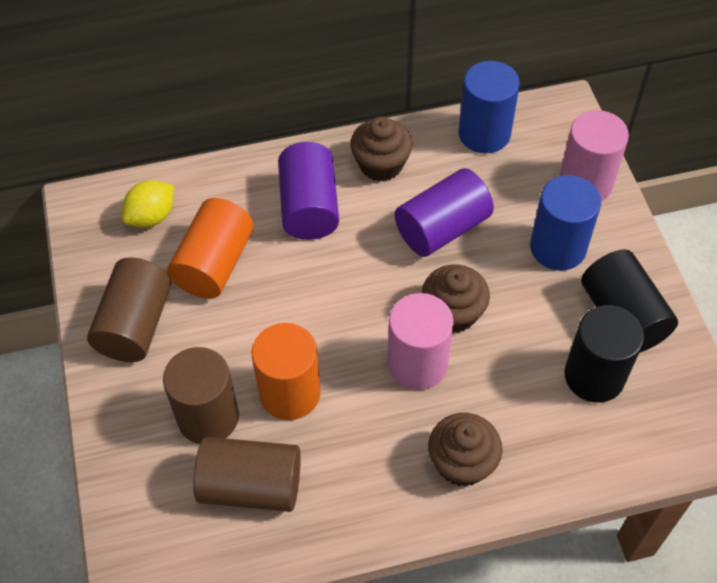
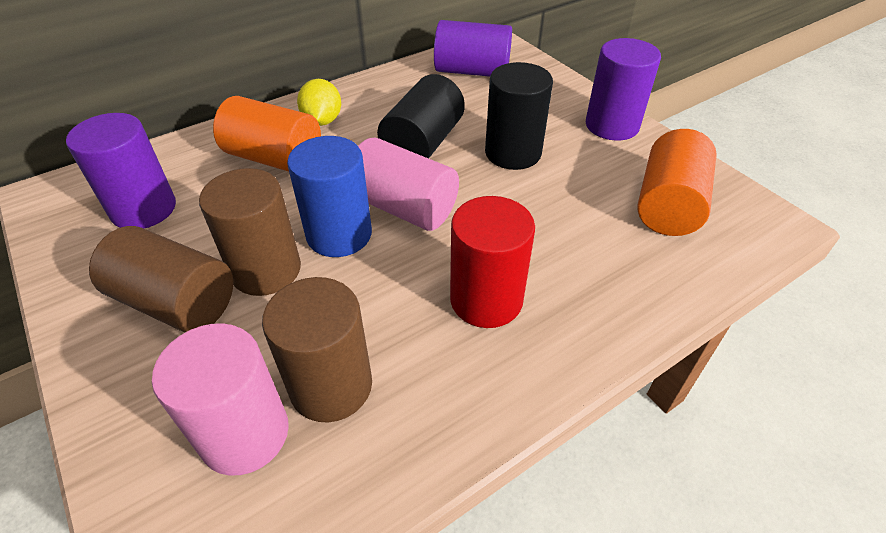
blue cylinder: 2 -> 1
brown cupcake: 3 -> 0
purple cylinder: 2 -> 3
red cylinder: 0 -> 1

